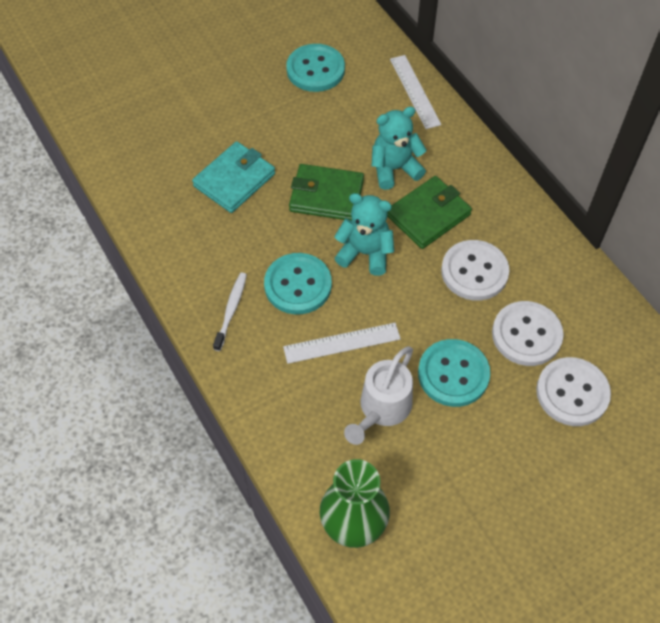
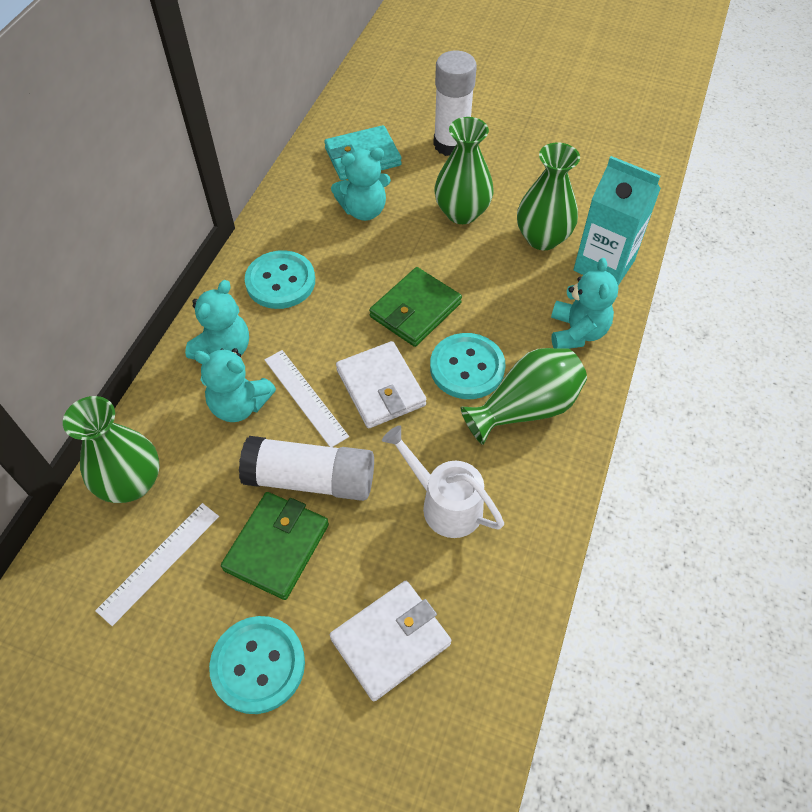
green vase: 1 -> 4
turquoise carton: 0 -> 1
turquoise teddy bear: 2 -> 4
white button: 3 -> 0
white glue stick: 0 -> 2
white toothbrush: 1 -> 0
white wallet: 0 -> 2

